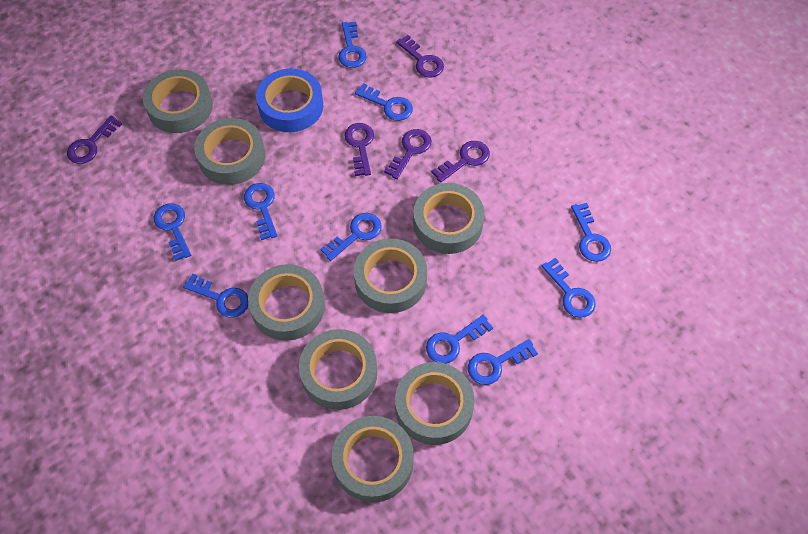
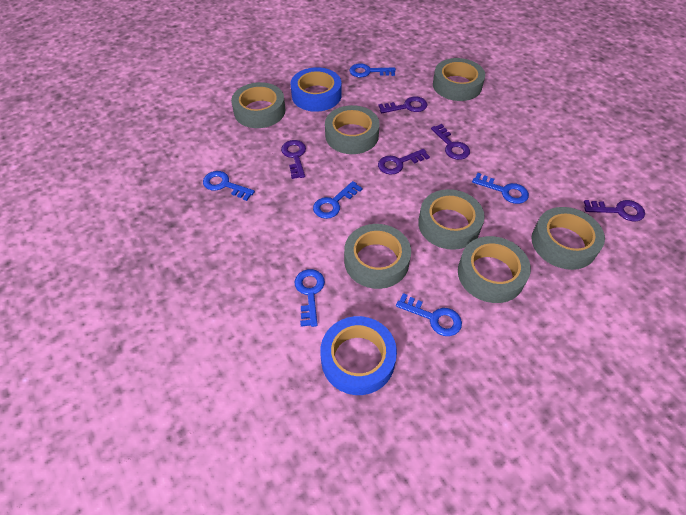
blue key: 10 -> 6
blue tape: 1 -> 2
grey tape: 8 -> 7

